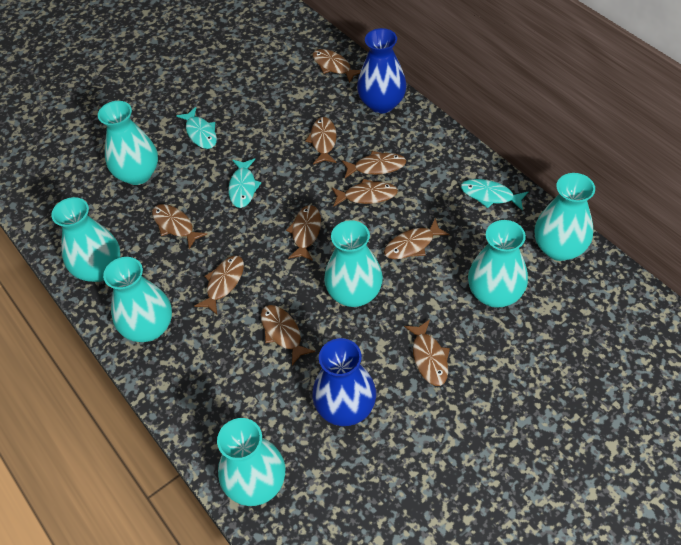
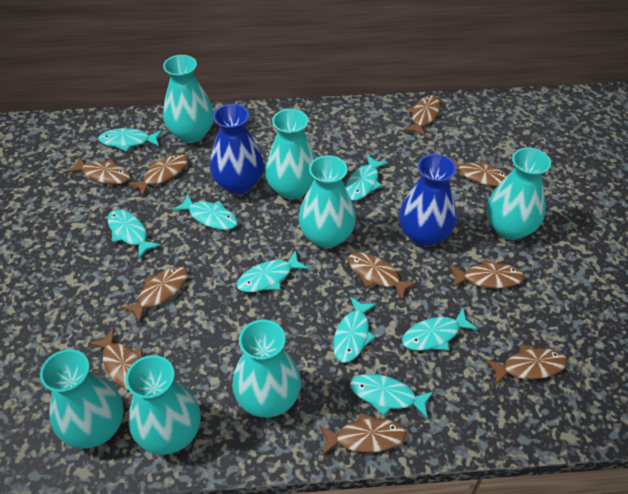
turquoise fish: 3 -> 8

